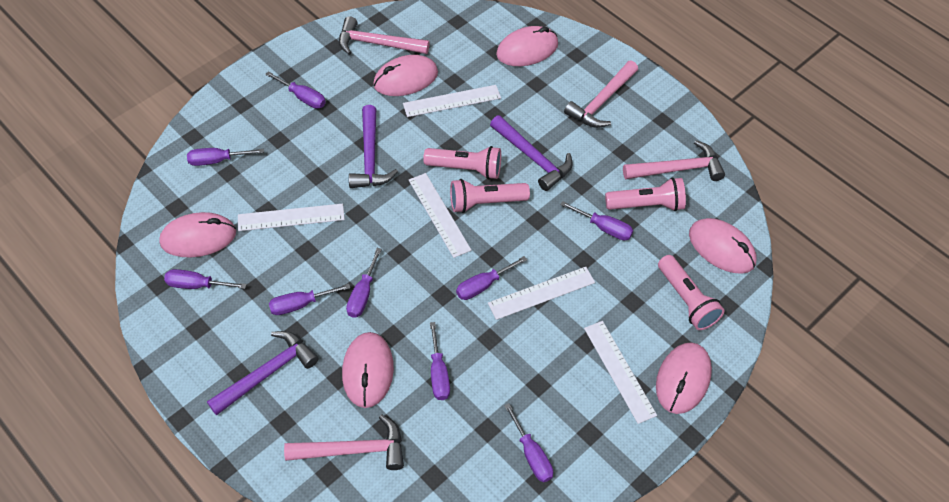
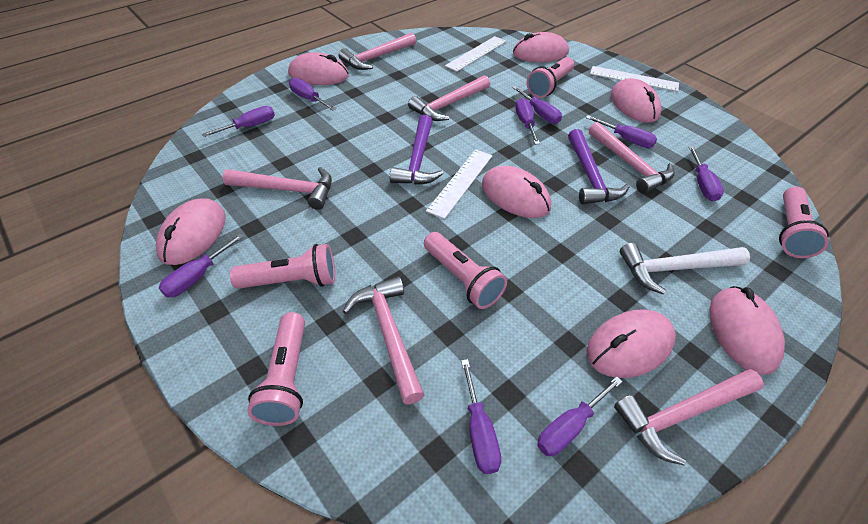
pink flashlight: 4 -> 5
pink hammer: 4 -> 6
pink mouse: 6 -> 7
purple hammer: 3 -> 2
white hammer: 0 -> 1
white ruler: 5 -> 3

